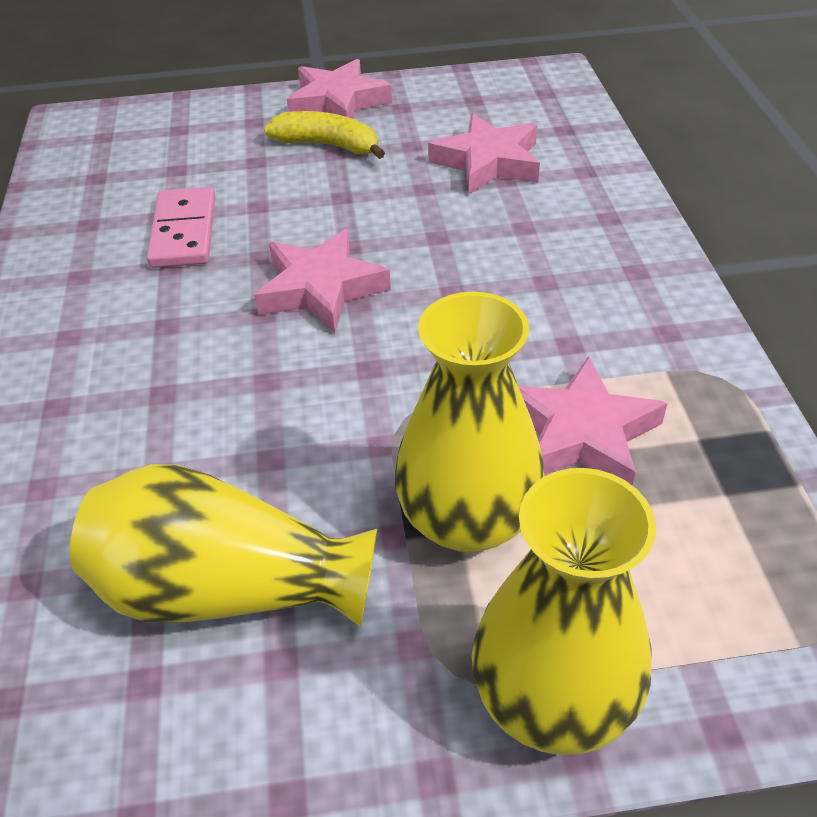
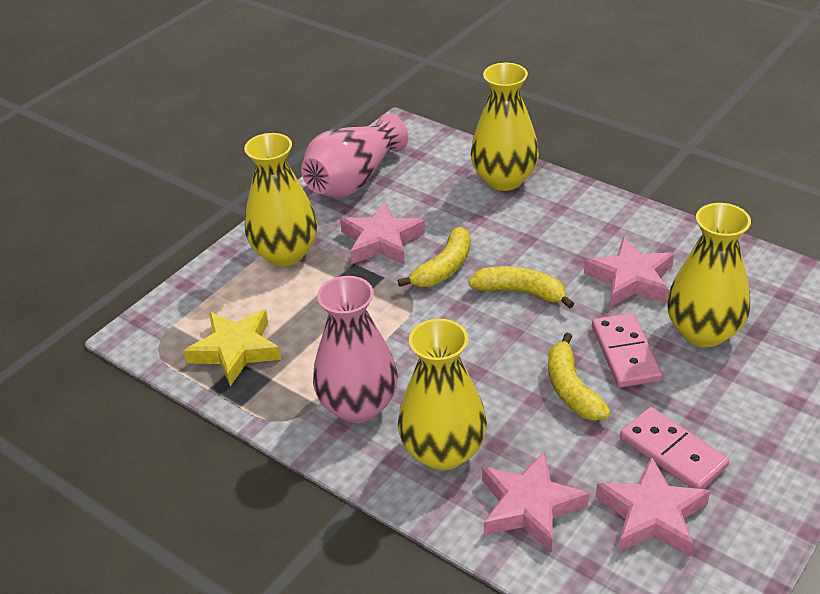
pink domino: 1 -> 2
pink vase: 0 -> 2
yellow banana: 1 -> 3
yellow star: 0 -> 1
yellow vase: 3 -> 4

